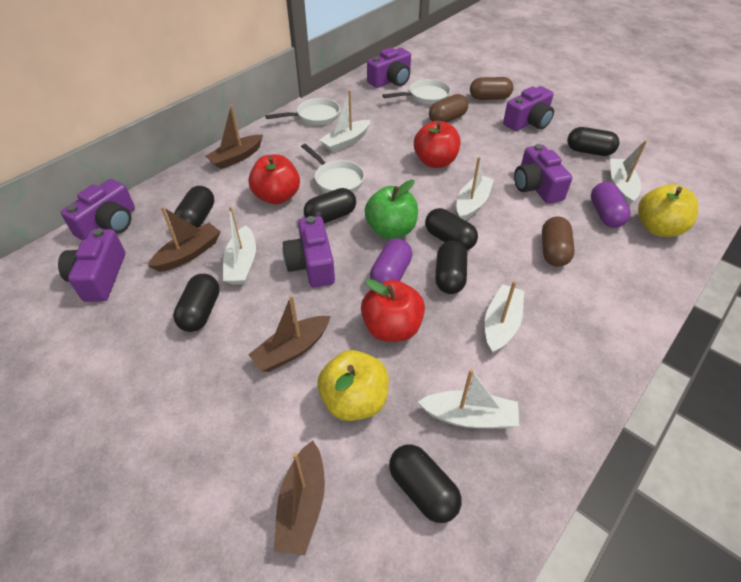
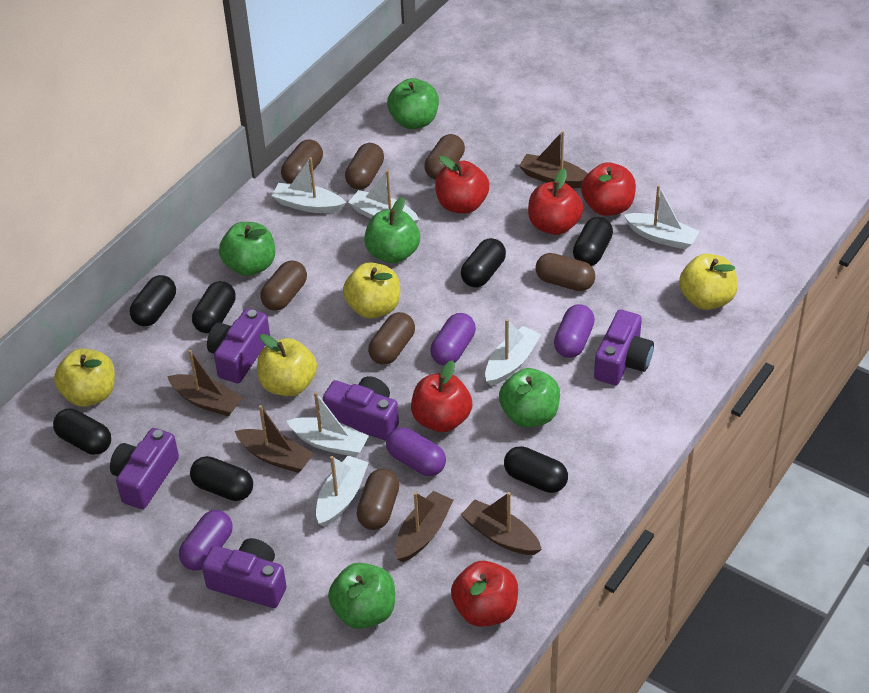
brown boat: 4 -> 5
brown capsule: 3 -> 7
green apple: 1 -> 5
purple camera: 6 -> 5
purple capsule: 2 -> 4
red apple: 3 -> 5
white pan: 3 -> 0
yellow apple: 2 -> 4

